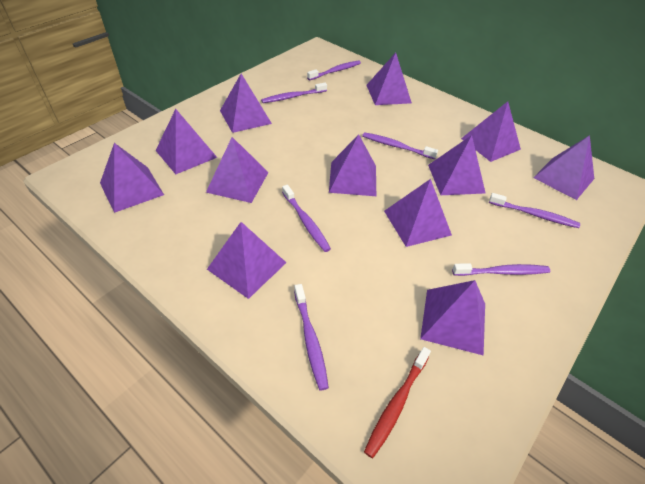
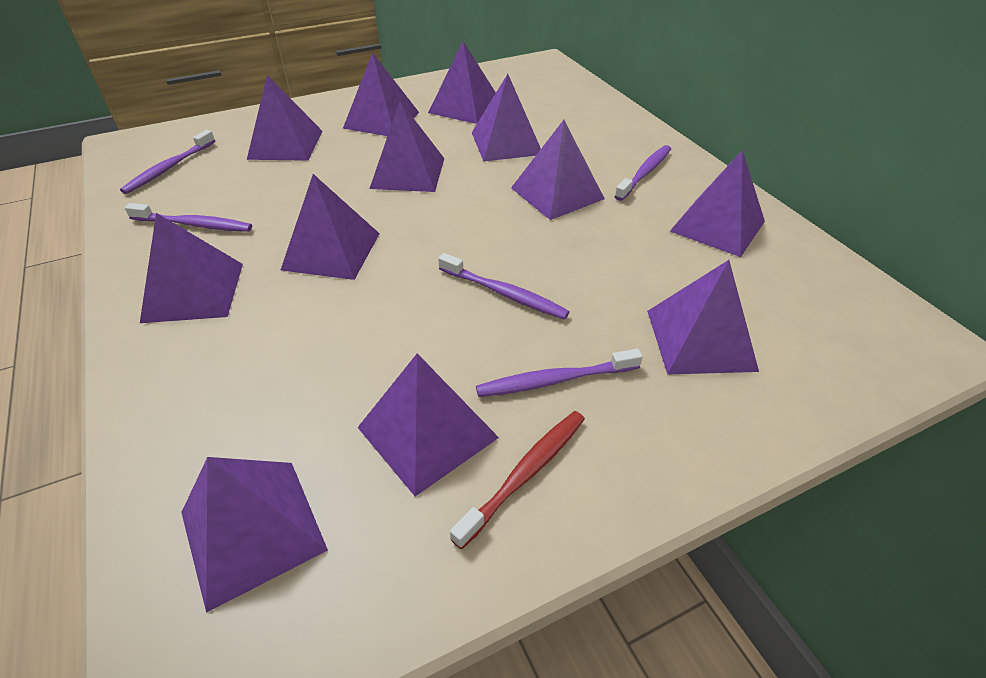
purple toothbrush: 7 -> 5

